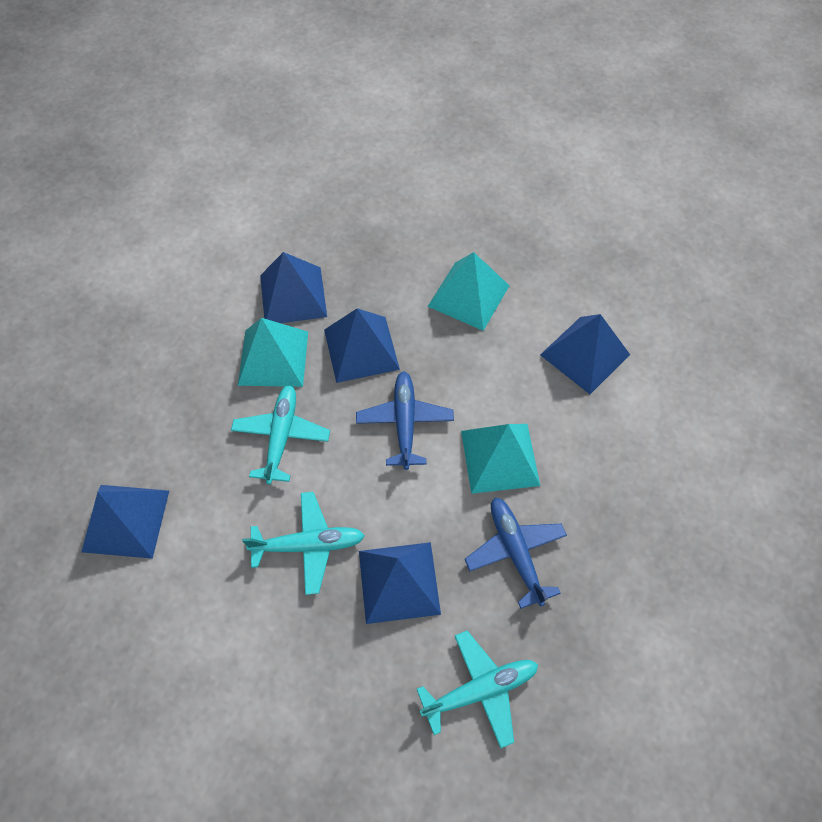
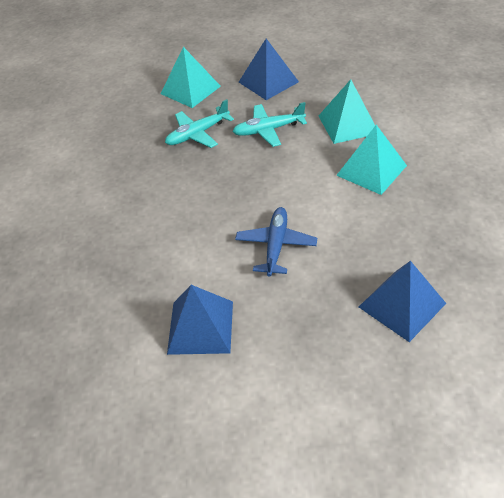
blue plane: 2 -> 1
blue pyramid: 5 -> 3
turquoise plane: 3 -> 2

